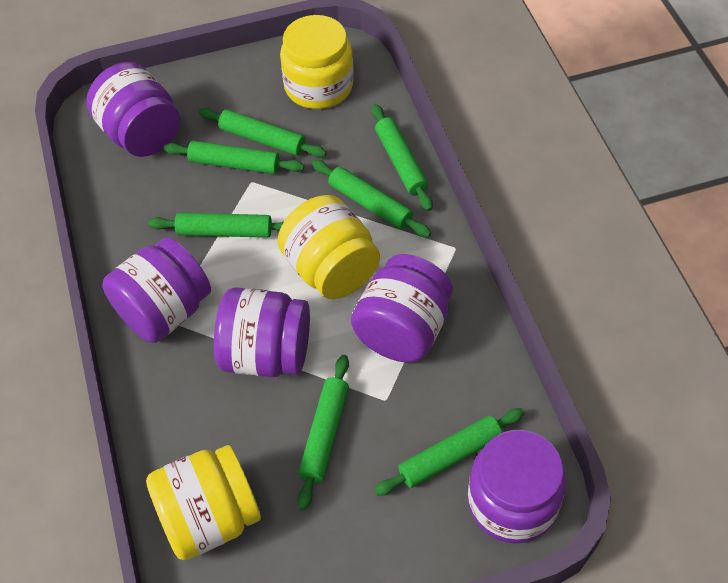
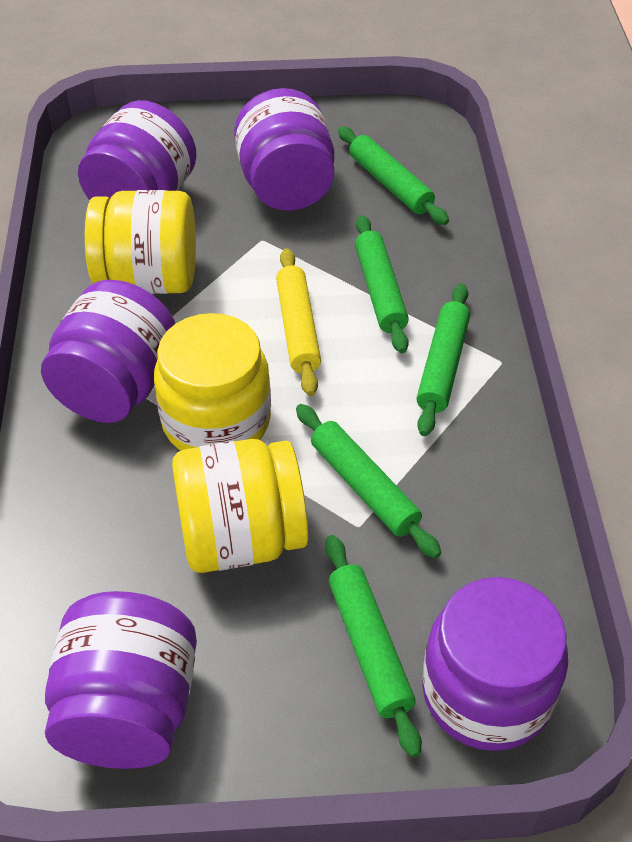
green rolling pin: 7 -> 5
yellow rolling pin: 0 -> 1

